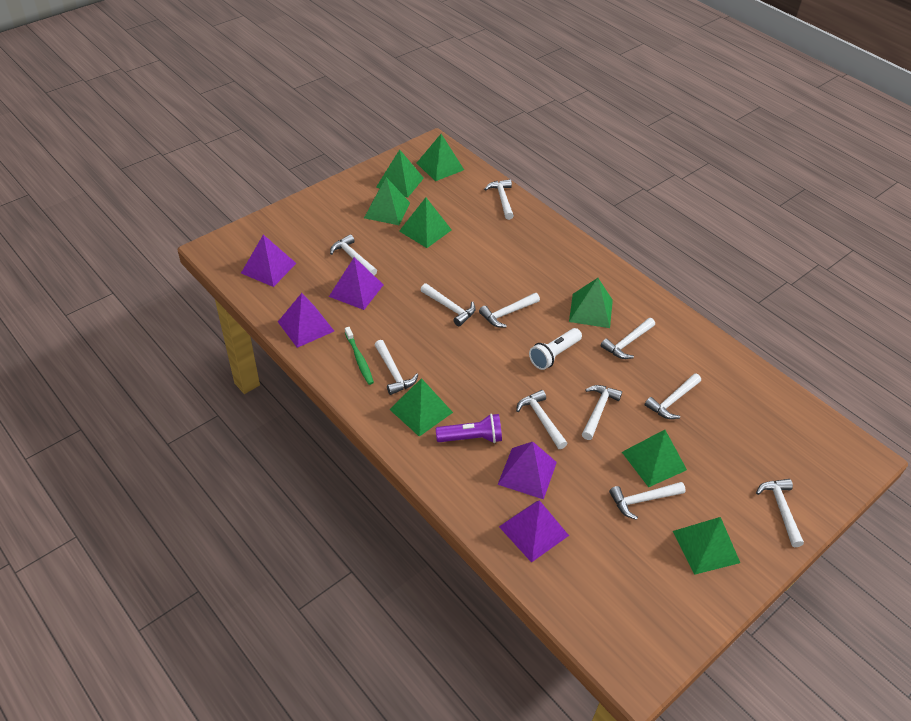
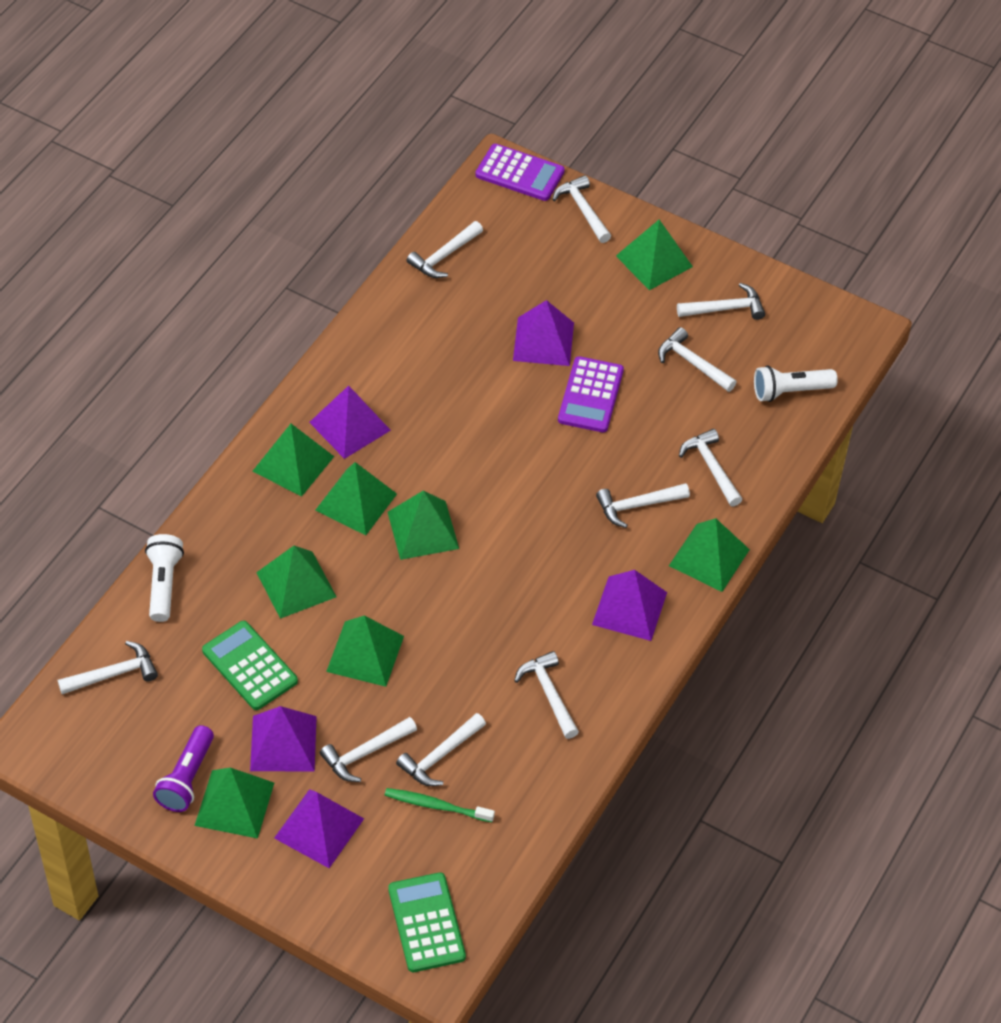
green calculator: 0 -> 2
purple calculator: 0 -> 2
white flashlight: 1 -> 2
white hammer: 11 -> 10

